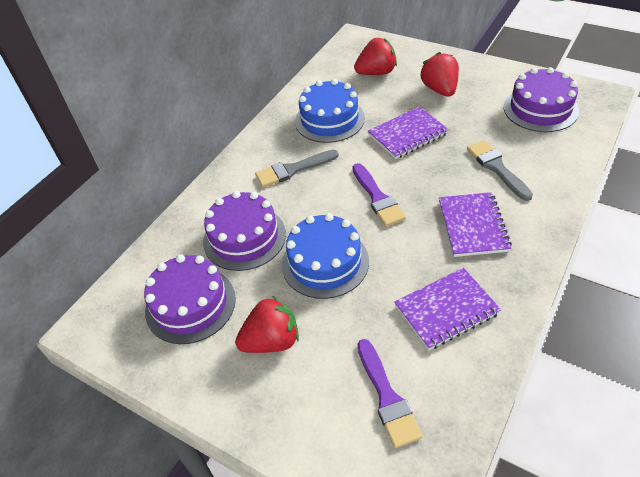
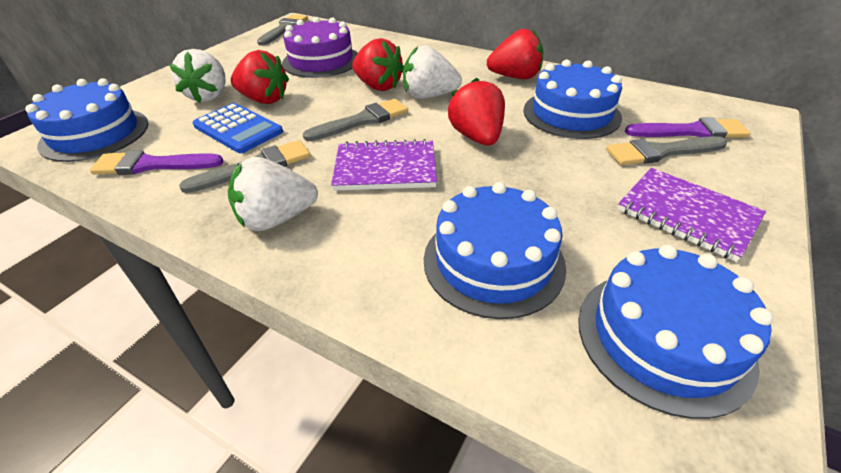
blue cake: 2 -> 4
blue calculator: 0 -> 1
grey brush: 2 -> 4
purple cake: 3 -> 1
purple notebook: 3 -> 2
red strawberry: 3 -> 4
white strawberry: 0 -> 3

